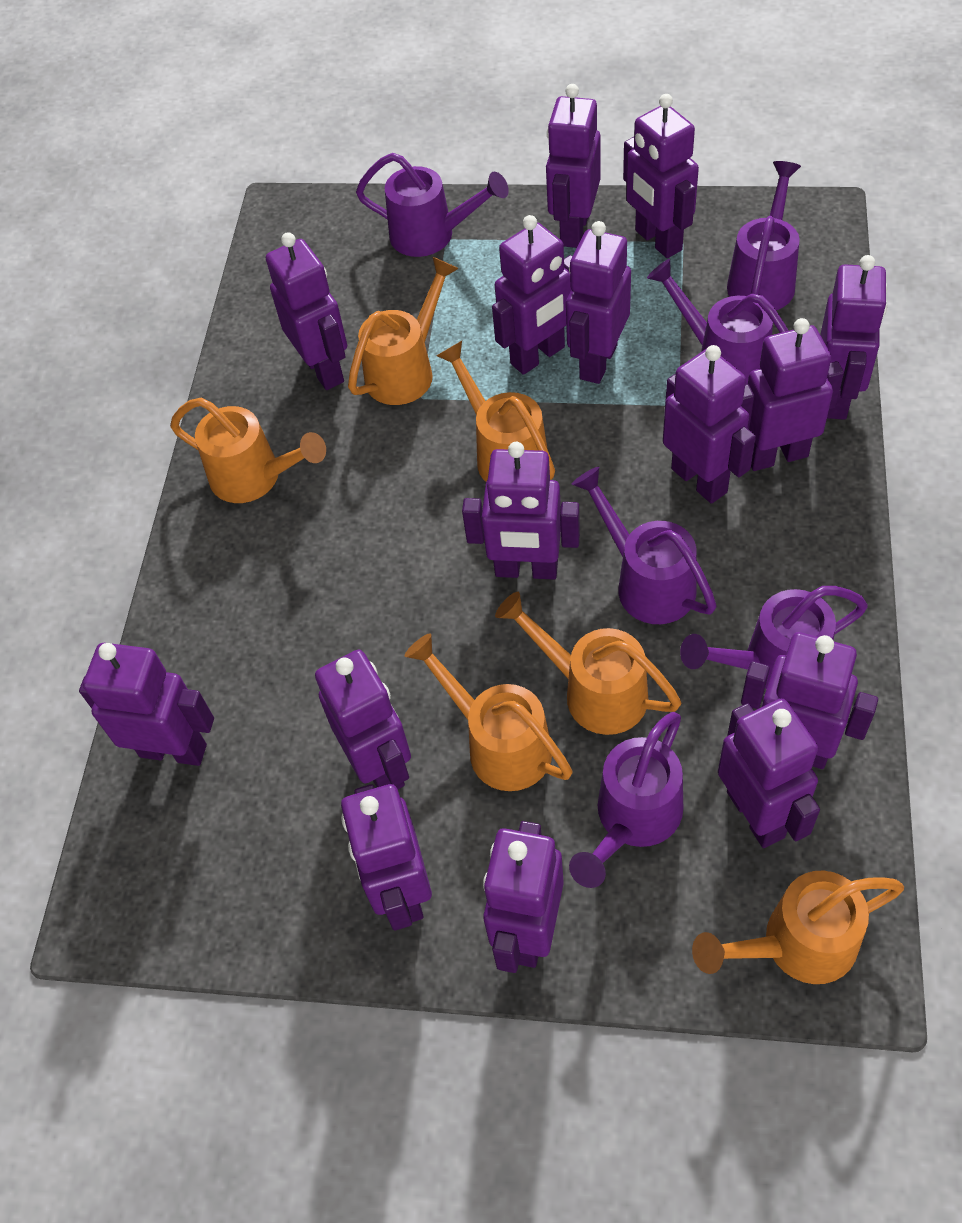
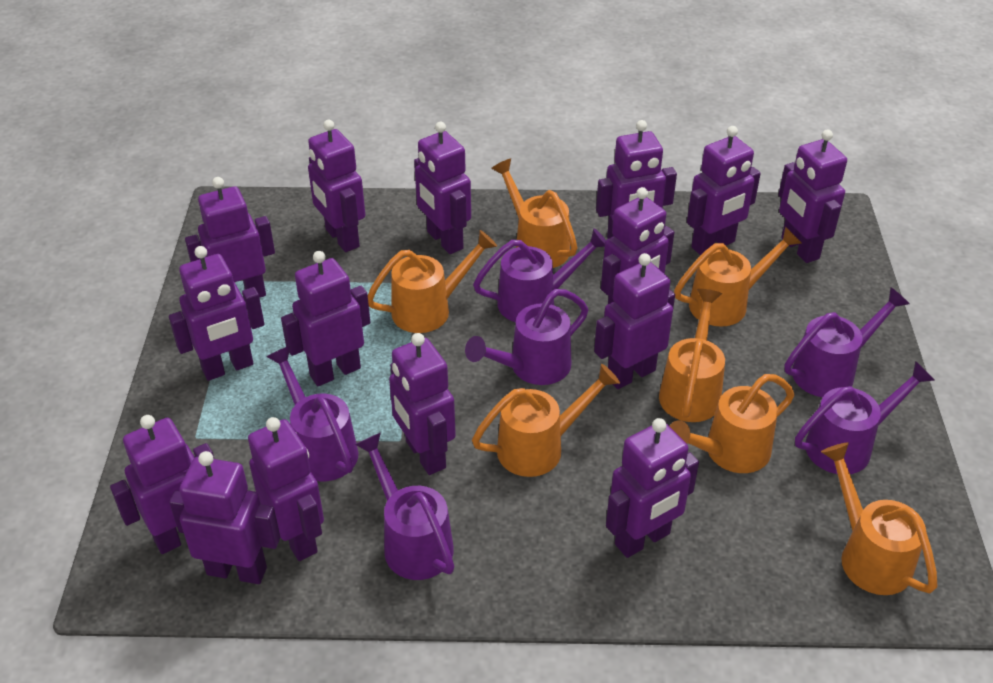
orange watering can: 6 -> 7

